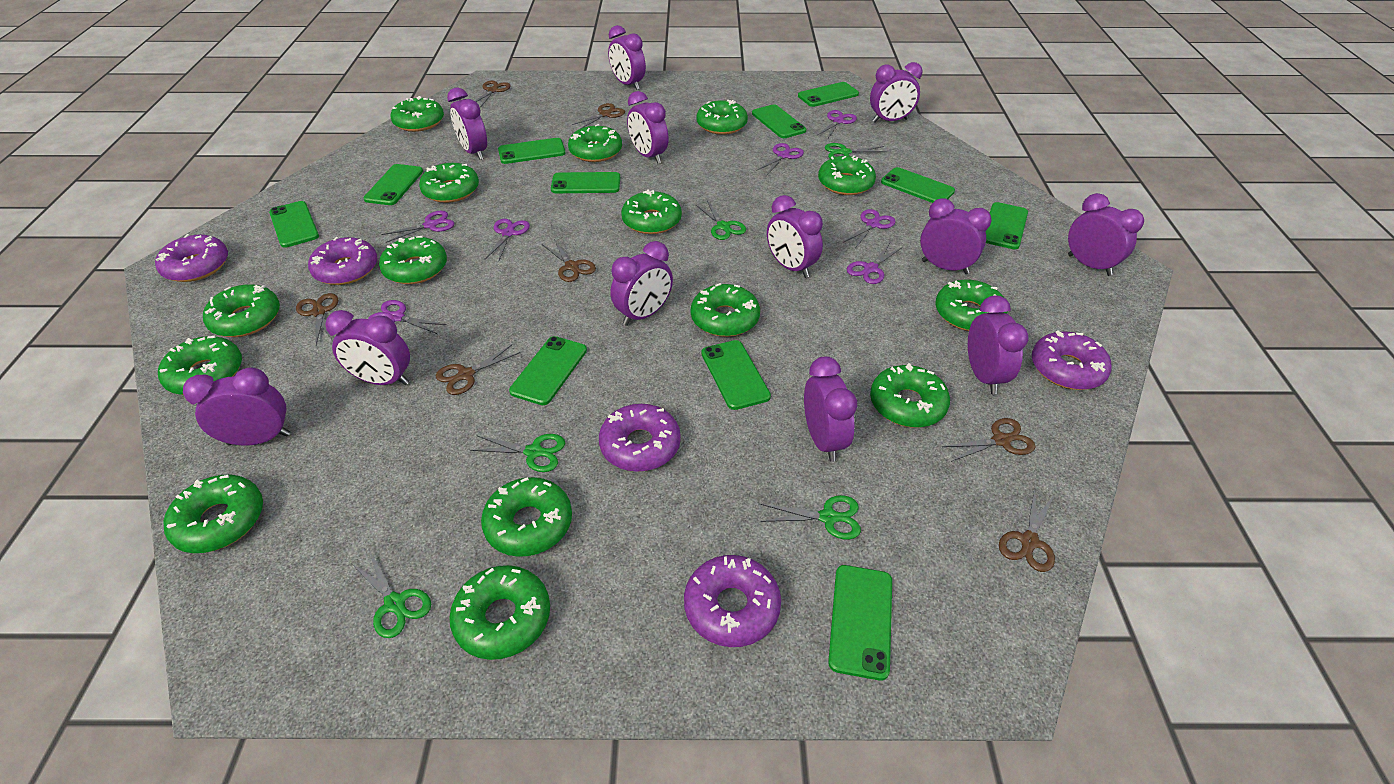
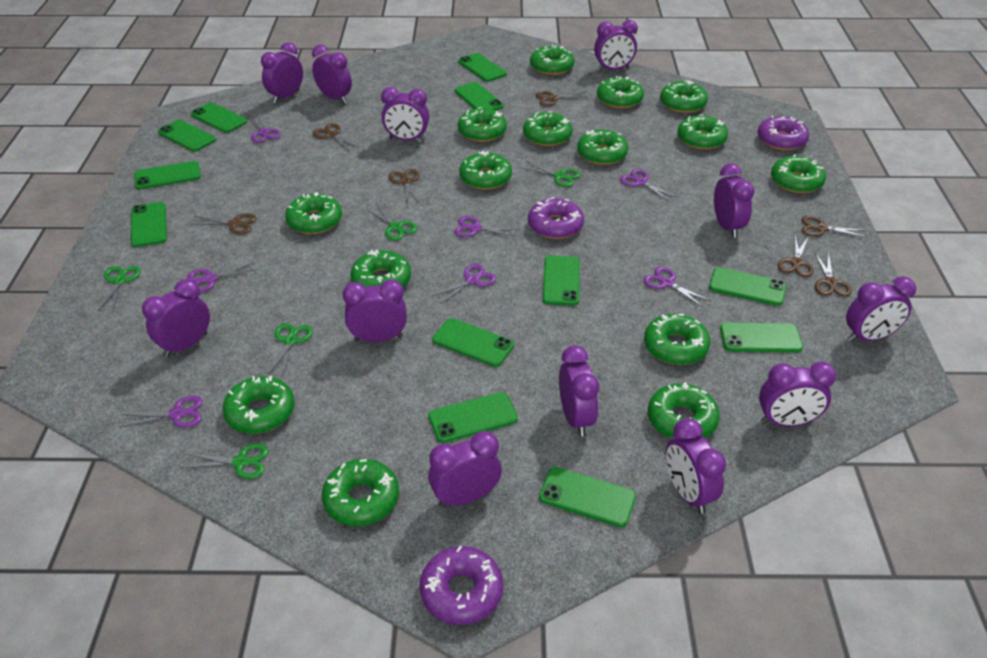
green phone: 11 -> 12
purple donut: 5 -> 3

